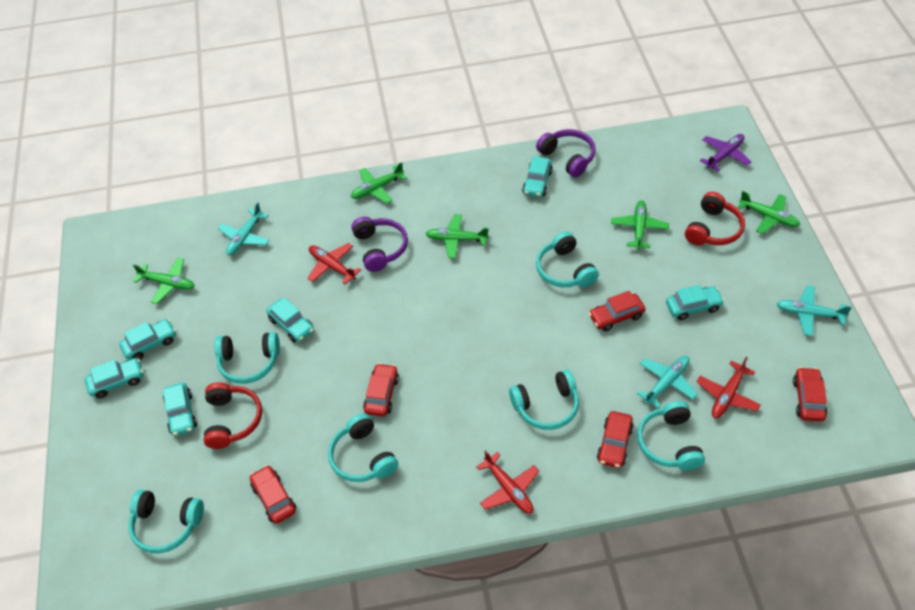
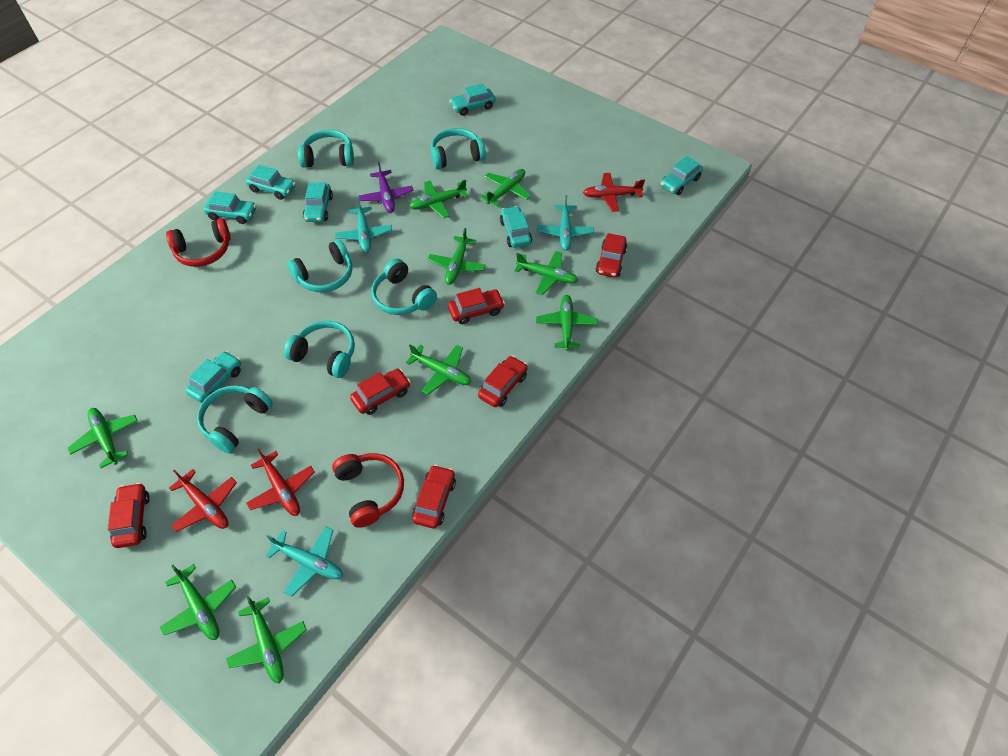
green plane: 5 -> 9
purple headphones: 2 -> 0
red car: 5 -> 6
turquoise car: 6 -> 7

